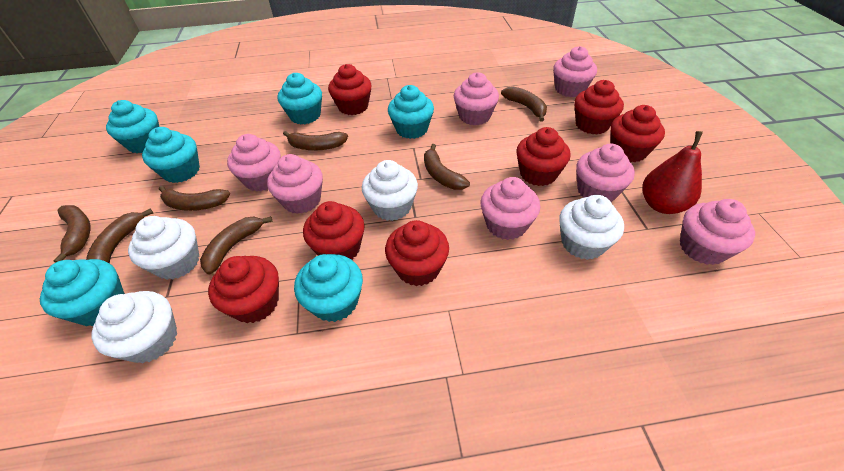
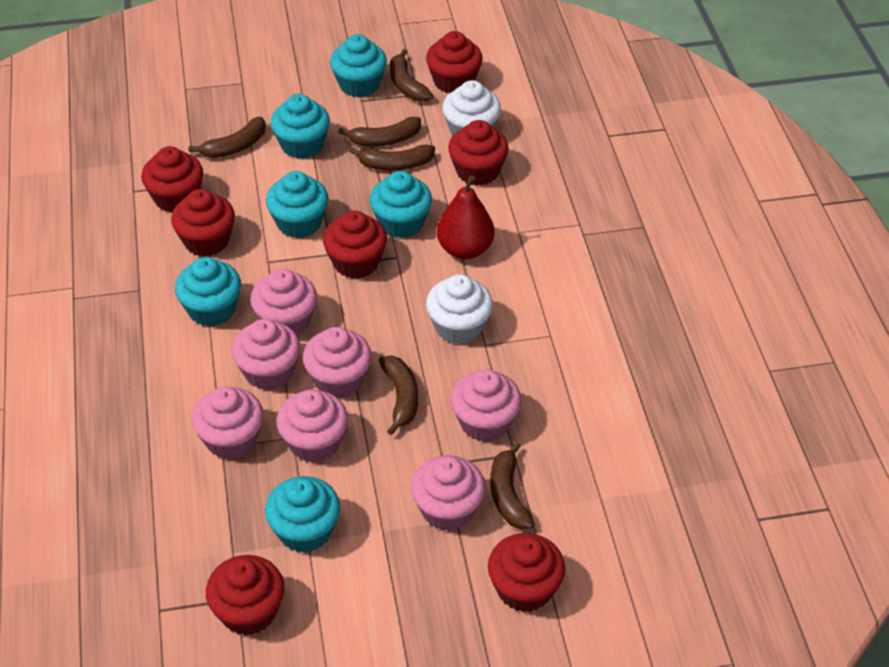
brown banana: 7 -> 6
white cupcake: 4 -> 2

